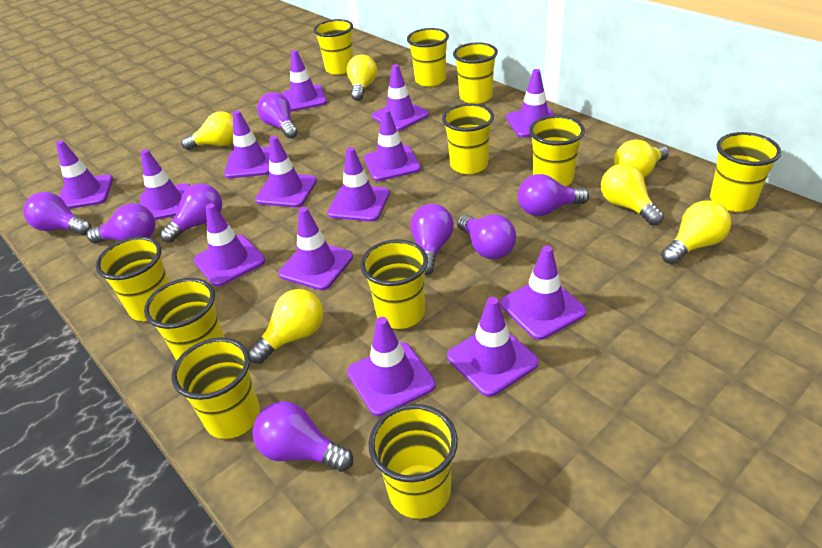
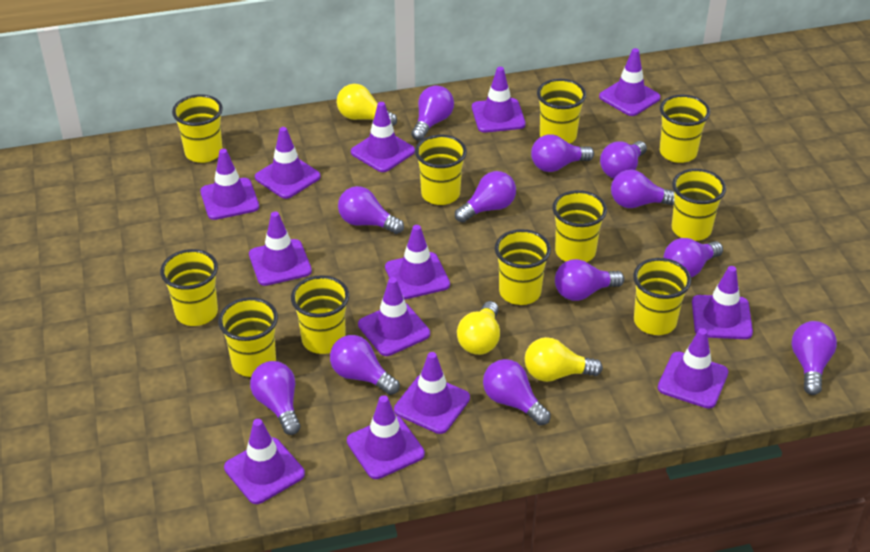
purple light bulb: 8 -> 12
purple traffic cone: 14 -> 13
yellow light bulb: 6 -> 3

